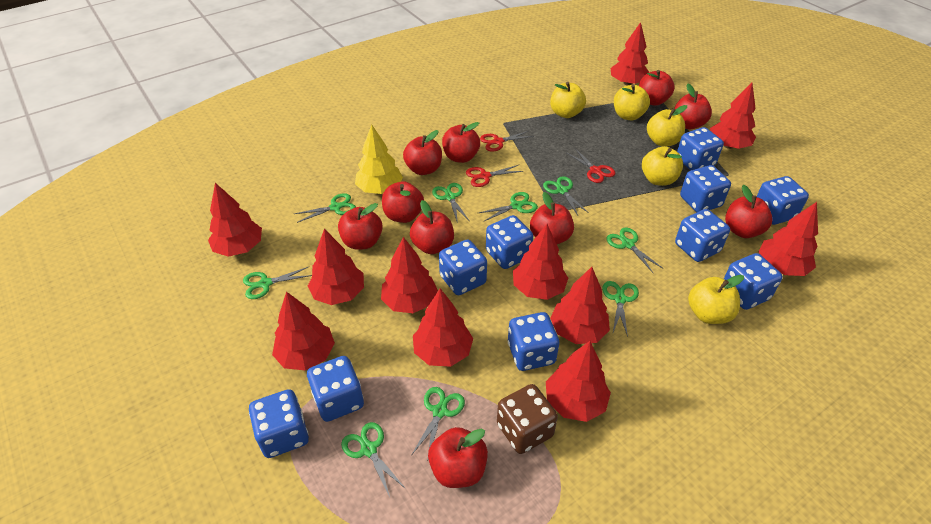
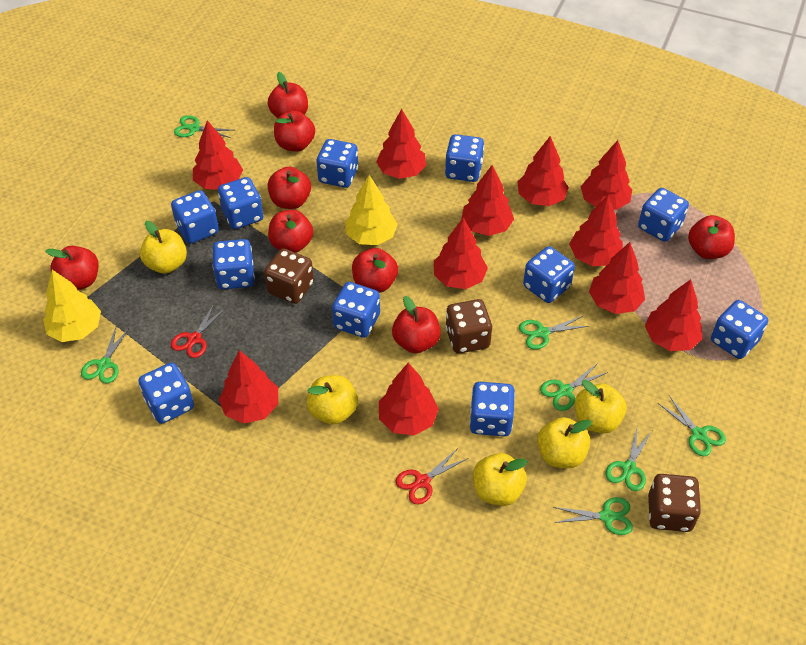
blue dice: 10 -> 11
brown dice: 1 -> 3
green scissors: 9 -> 7
red apple: 10 -> 8
red scissors: 3 -> 2
yellow tree: 1 -> 2

